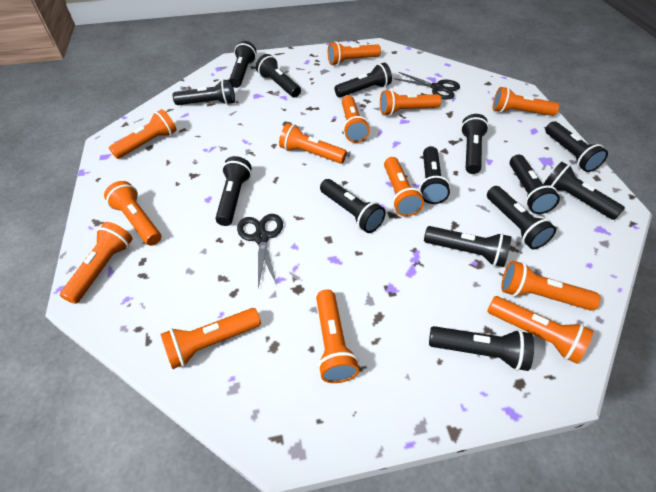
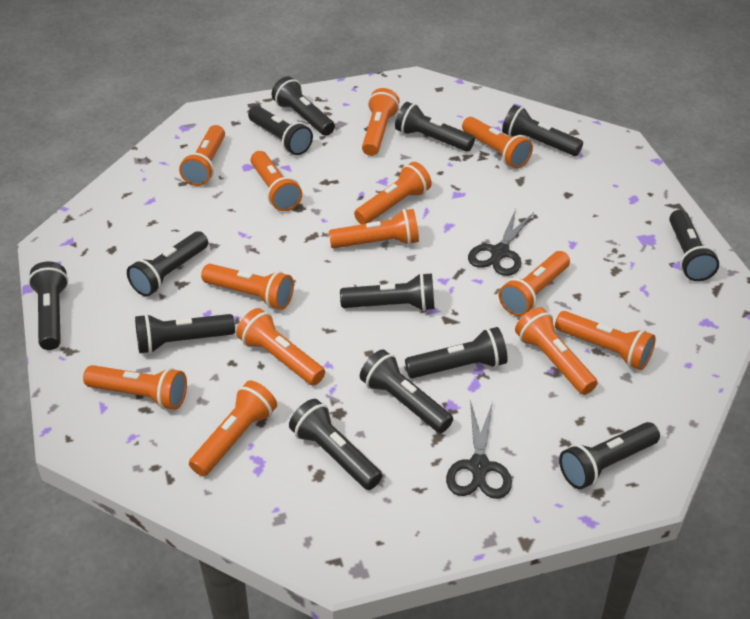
black flashlight: 14 -> 13

